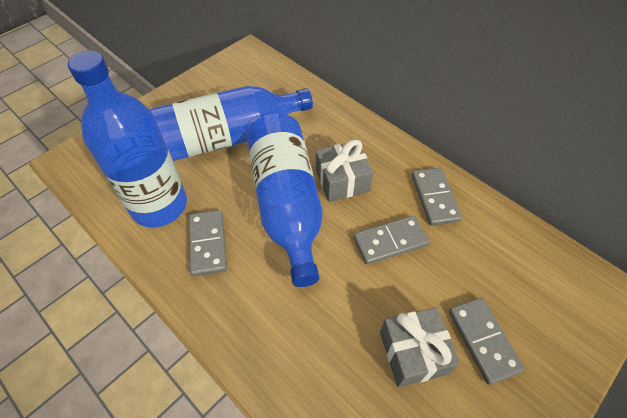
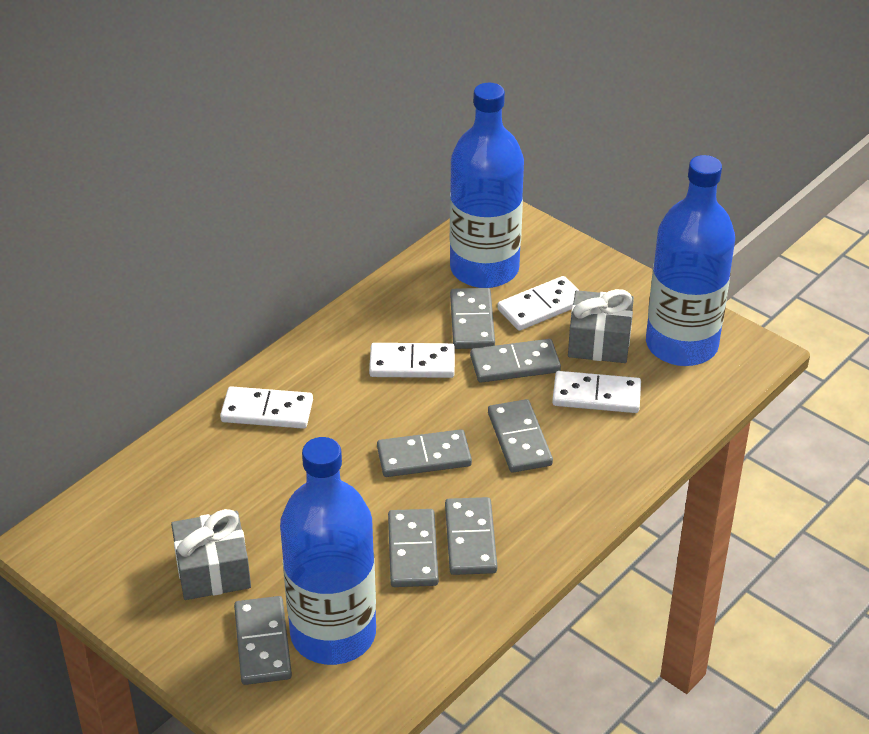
grey domino: 4 -> 7
white domino: 0 -> 4

